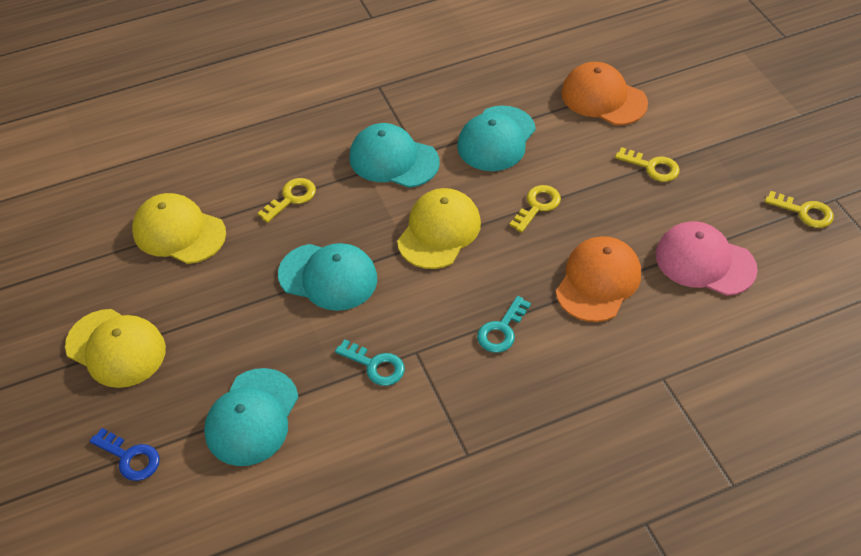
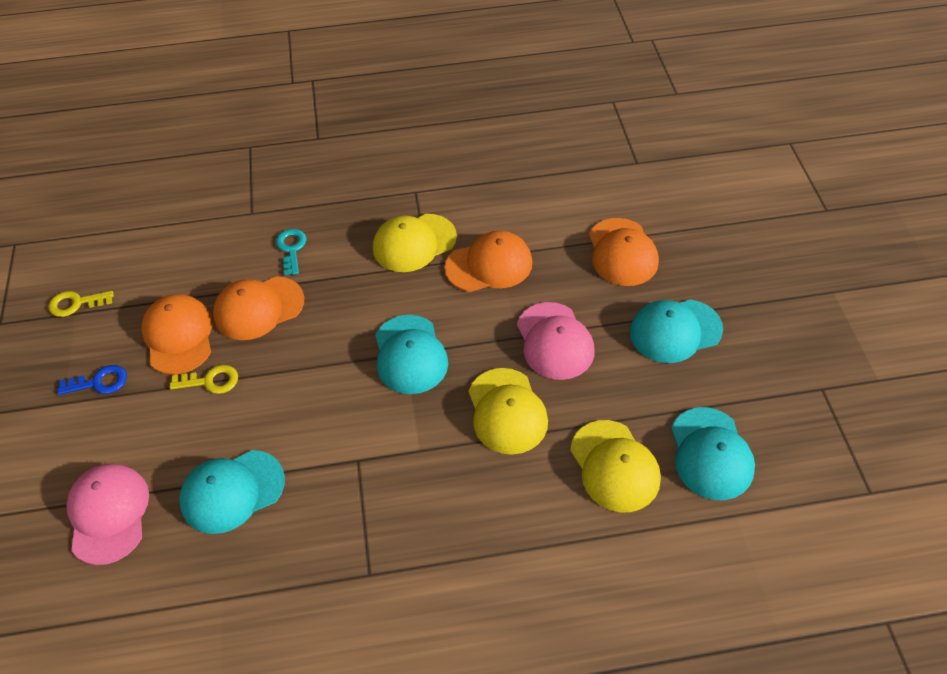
orange cap: 2 -> 4
pink cap: 1 -> 2
turquoise key: 2 -> 1
yellow key: 4 -> 2

